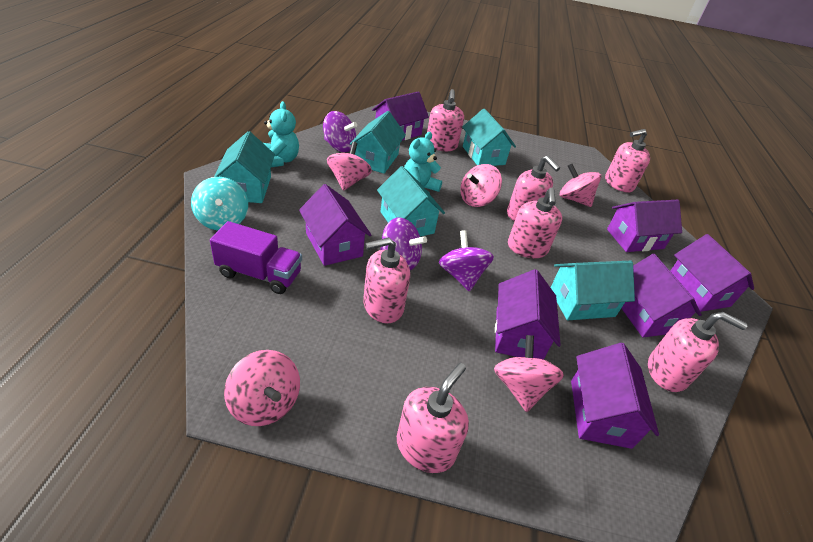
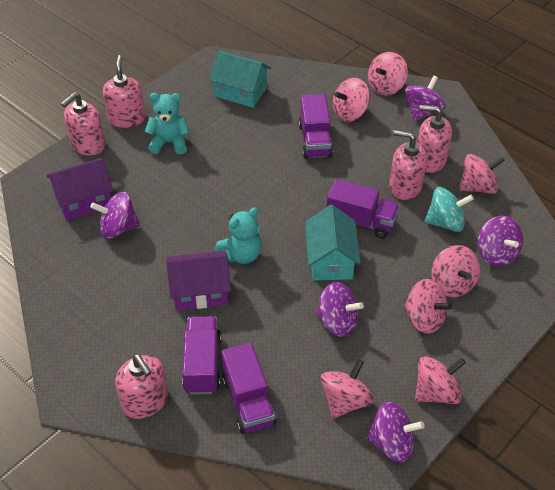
pink soap dispenser: 7 -> 5
pink spinning top: 5 -> 7
purple house: 7 -> 2
purple spinning top: 3 -> 5
purple truck: 1 -> 4
turquoise house: 5 -> 2

